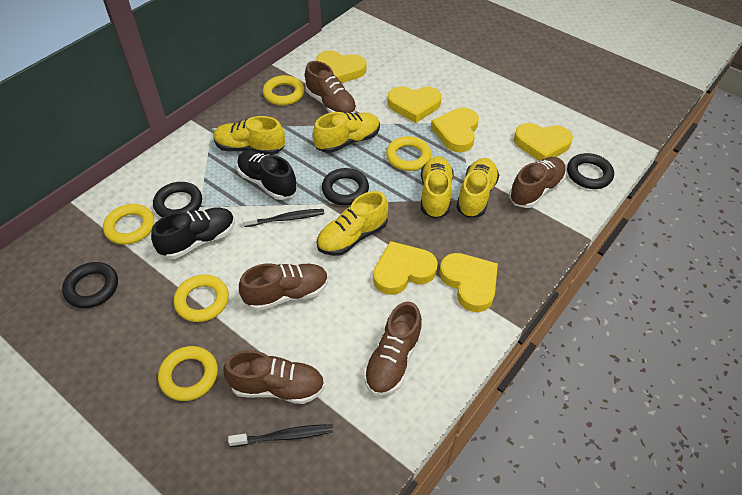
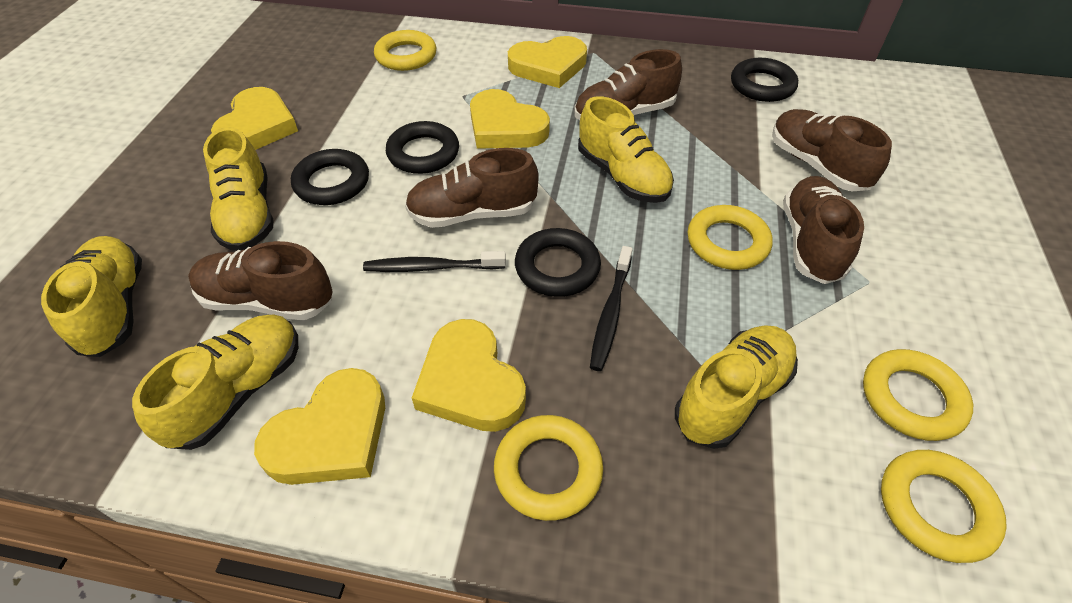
black shoe: 2 -> 0
yellow heart: 6 -> 5

